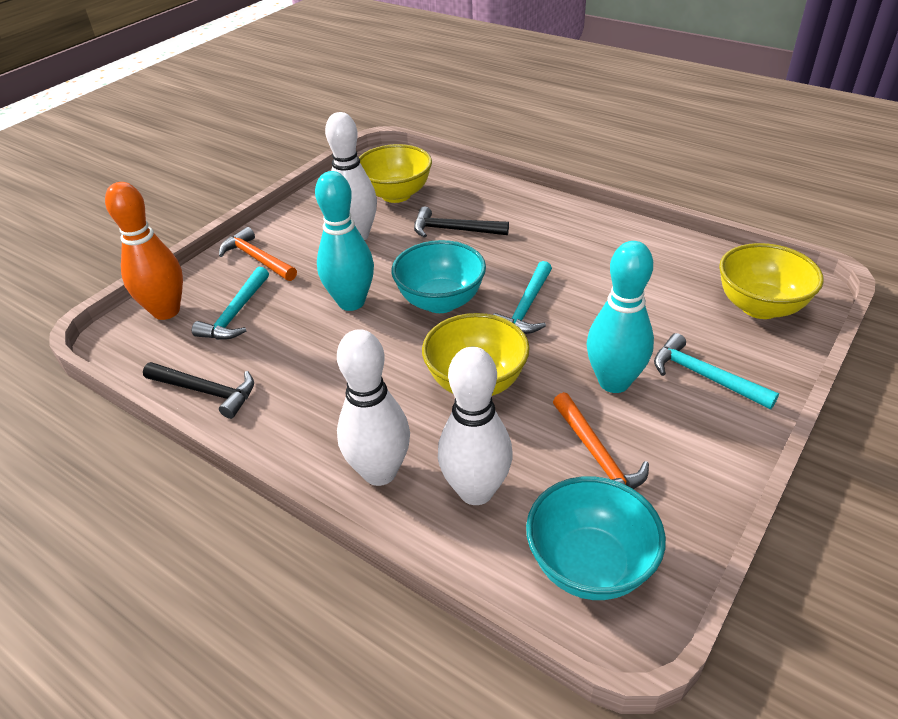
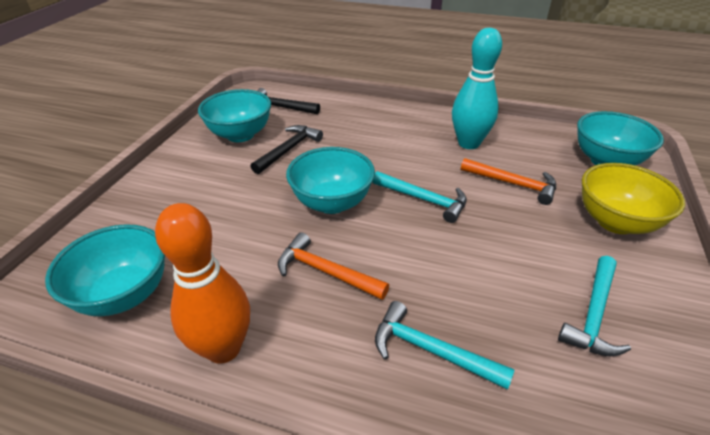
turquoise bowl: 2 -> 4
turquoise bowling pin: 2 -> 1
white bowling pin: 3 -> 0
yellow bowl: 3 -> 1

